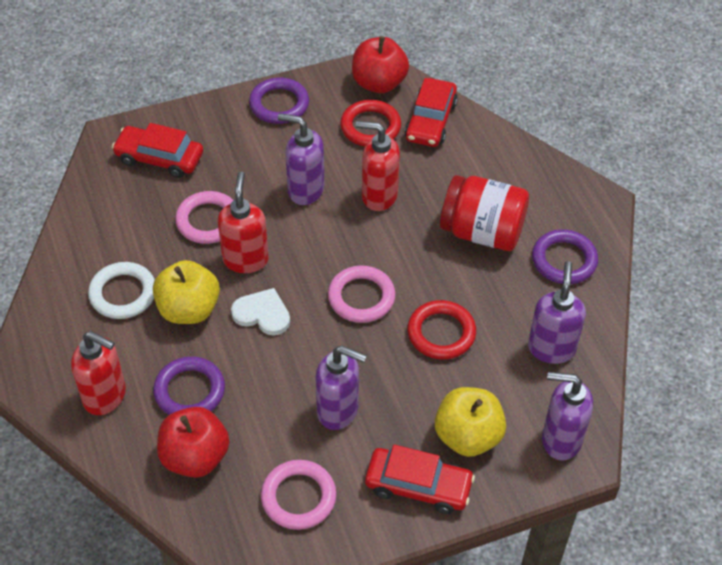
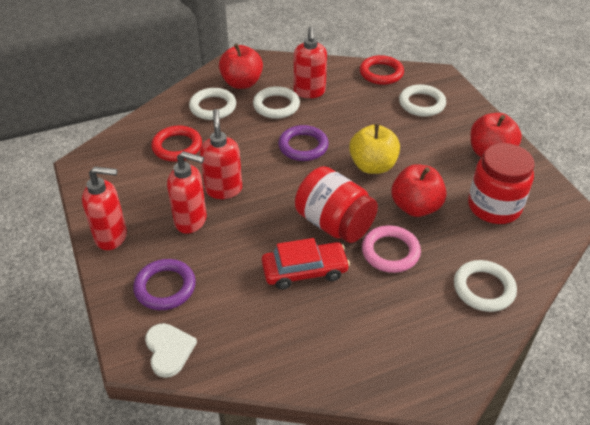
pink ring: 3 -> 1
purple ring: 3 -> 2
purple soap dispenser: 4 -> 0
red apple: 2 -> 3
red car: 3 -> 1
red jar: 1 -> 2
red soap dispenser: 3 -> 4
white ring: 1 -> 4
yellow apple: 2 -> 1

